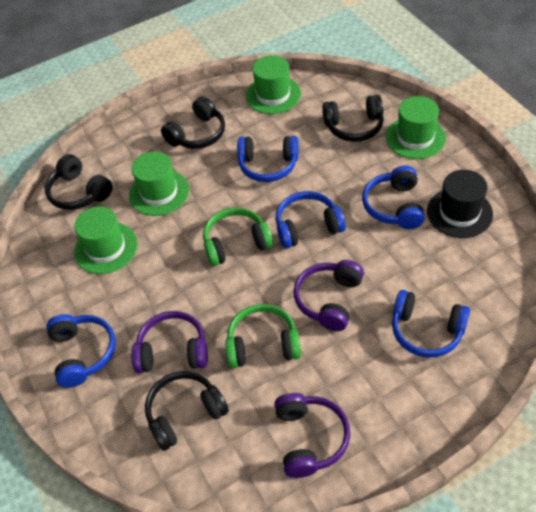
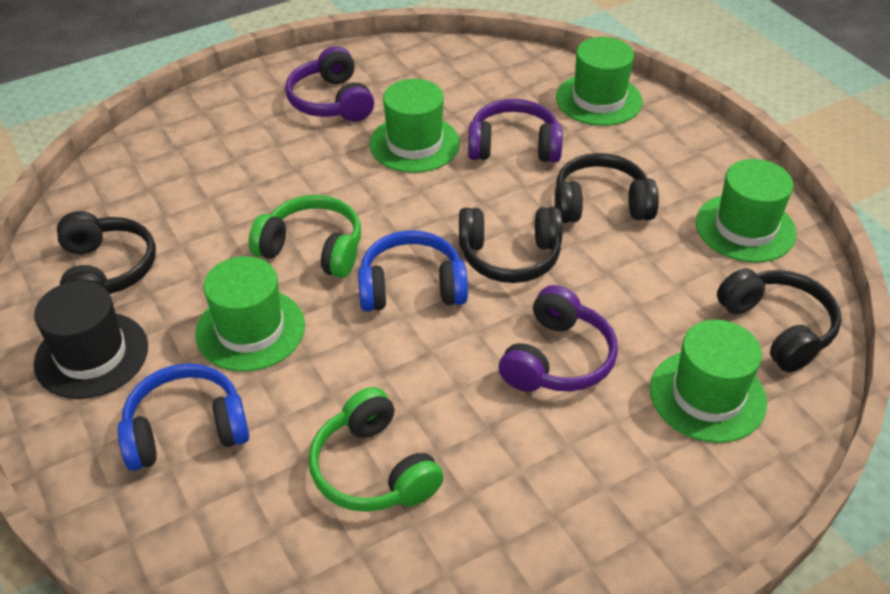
blue headphones: 5 -> 2
green hat: 4 -> 5

